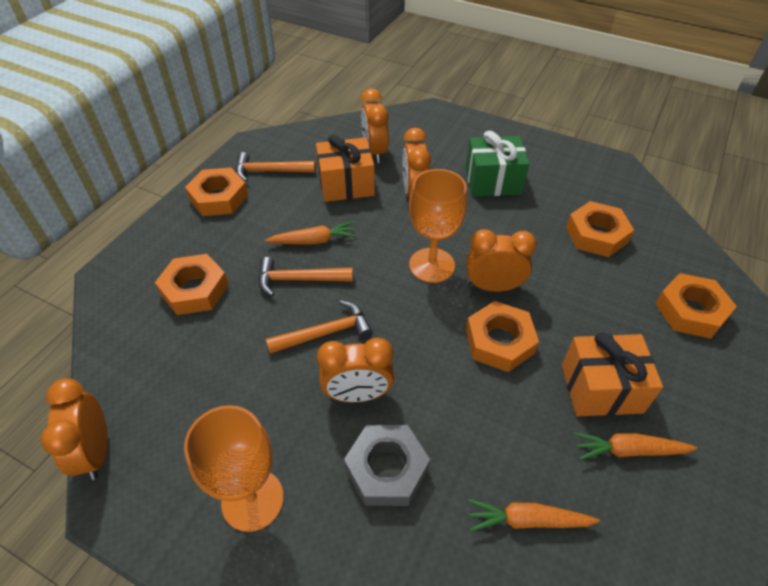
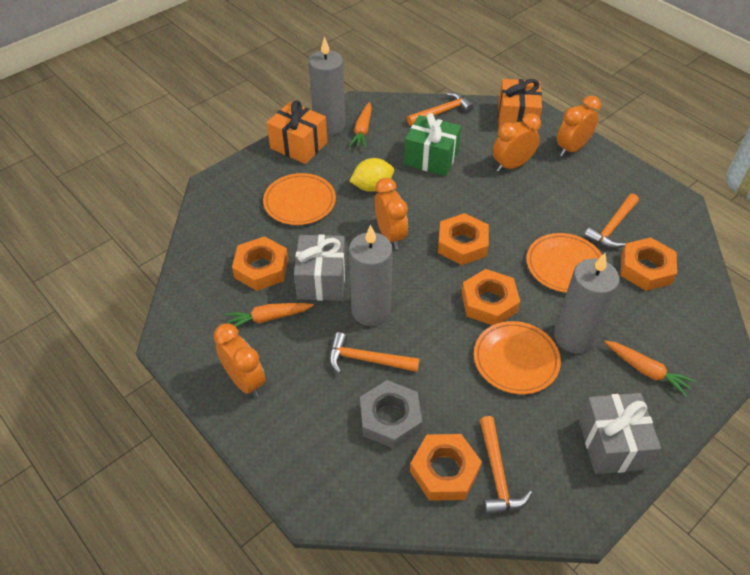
grey candle: 0 -> 3
grey gift: 0 -> 2
orange clock: 5 -> 4
orange goblet: 2 -> 0
orange hammer: 3 -> 4
orange plate: 0 -> 3
yellow lemon: 0 -> 1

